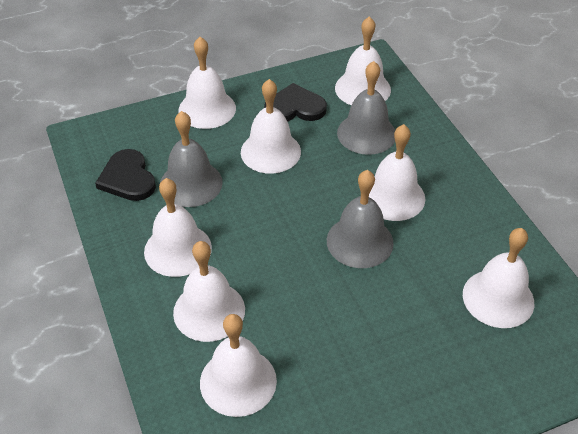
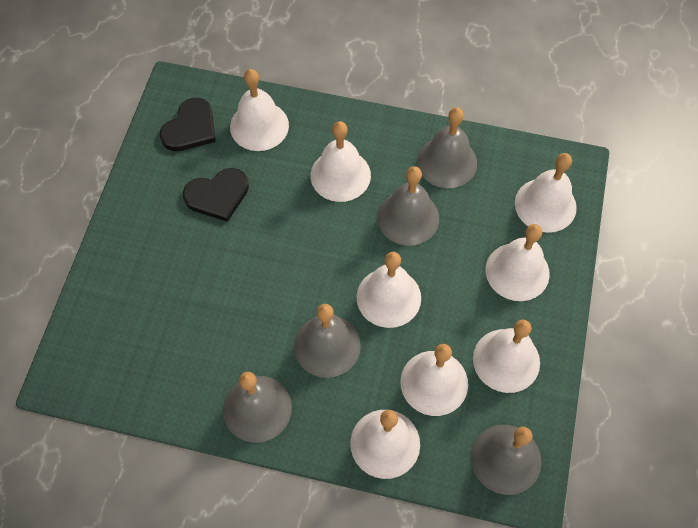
grey bell: 3 -> 5

